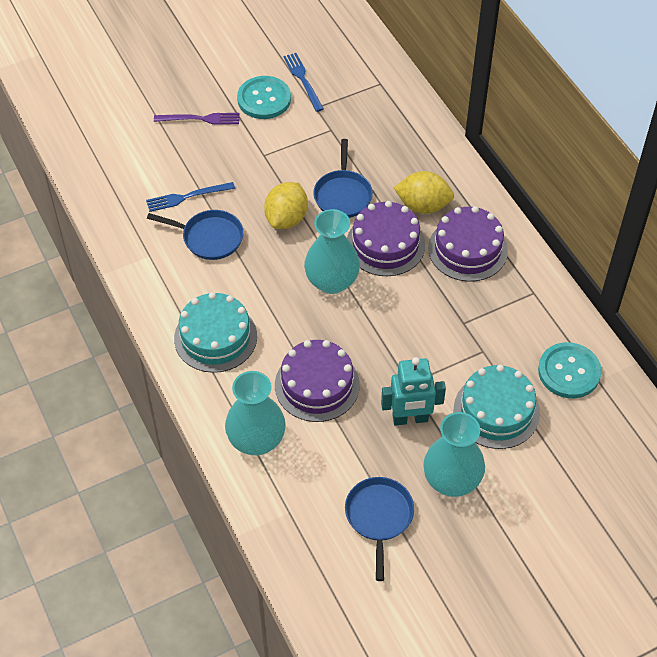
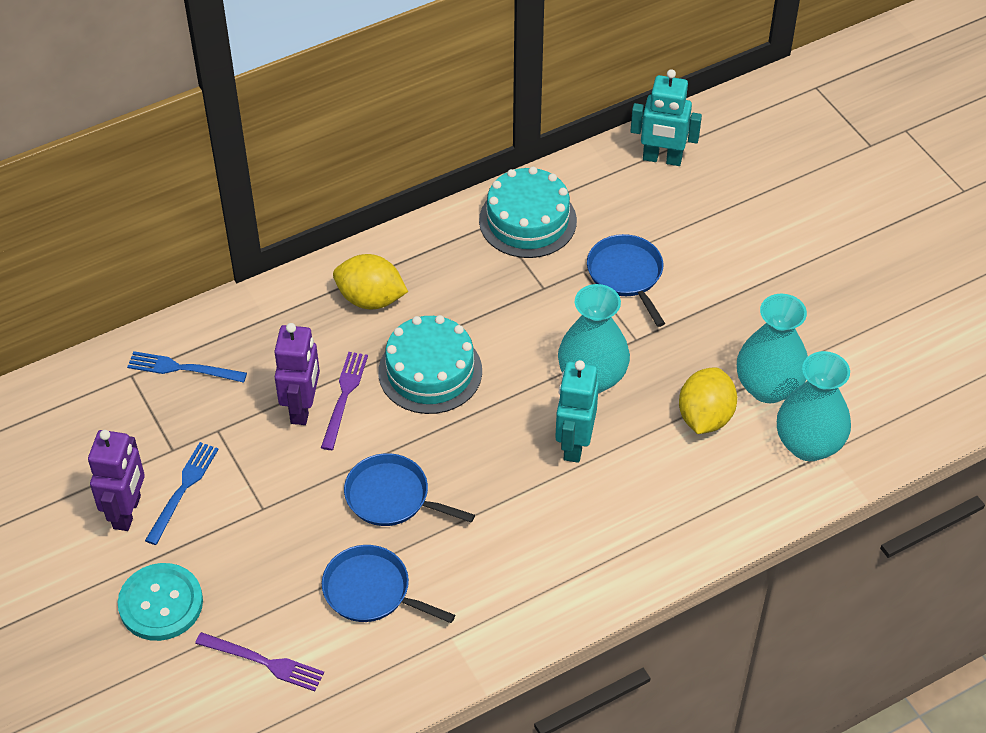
purple cake: 3 -> 0
purple fork: 1 -> 2
purple robot: 0 -> 2
turquoise button: 2 -> 1
turquoise robot: 1 -> 2

